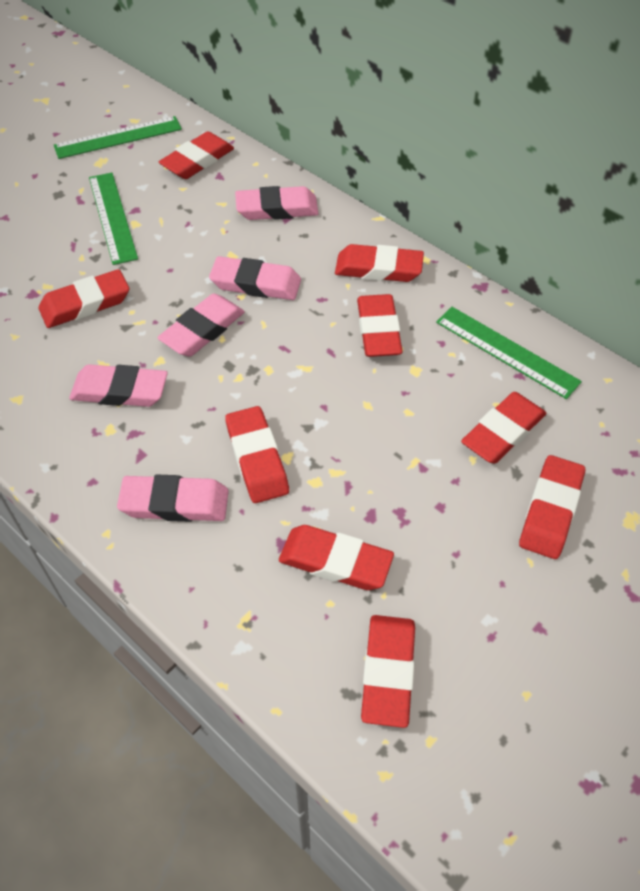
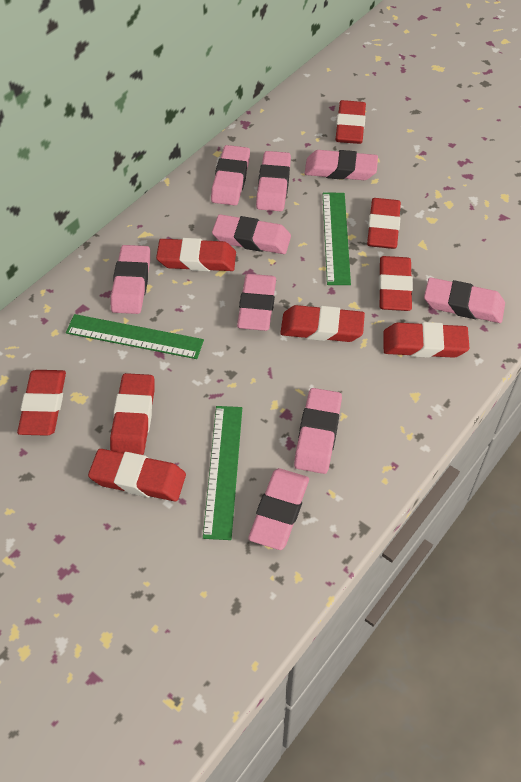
pink eraser: 5 -> 9

